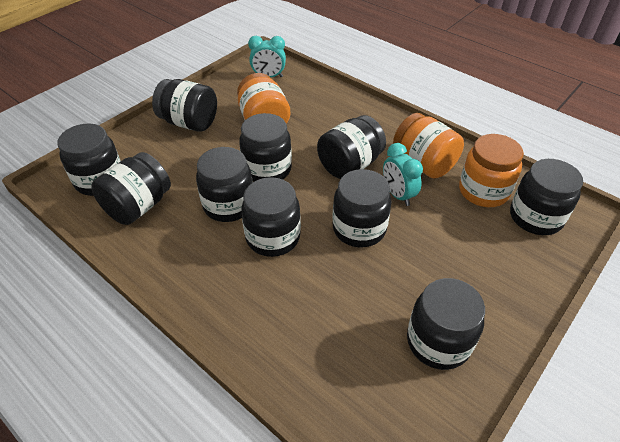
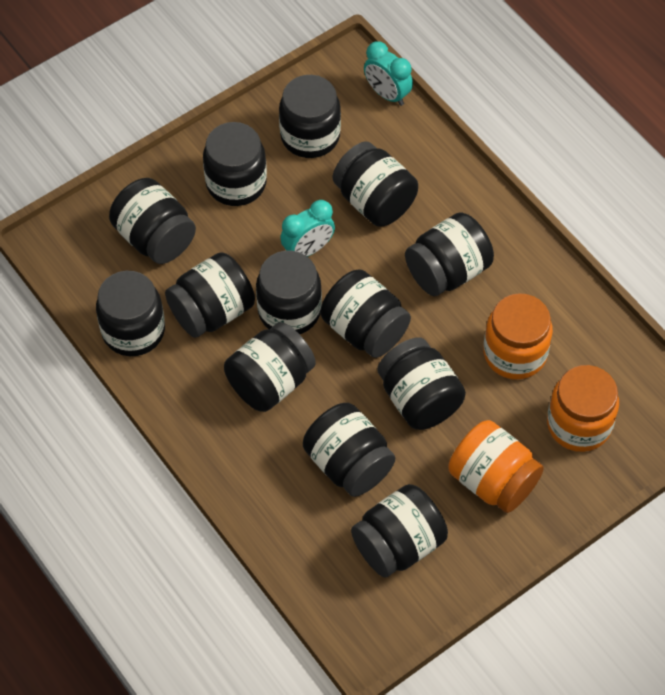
black jar: 10 -> 13

